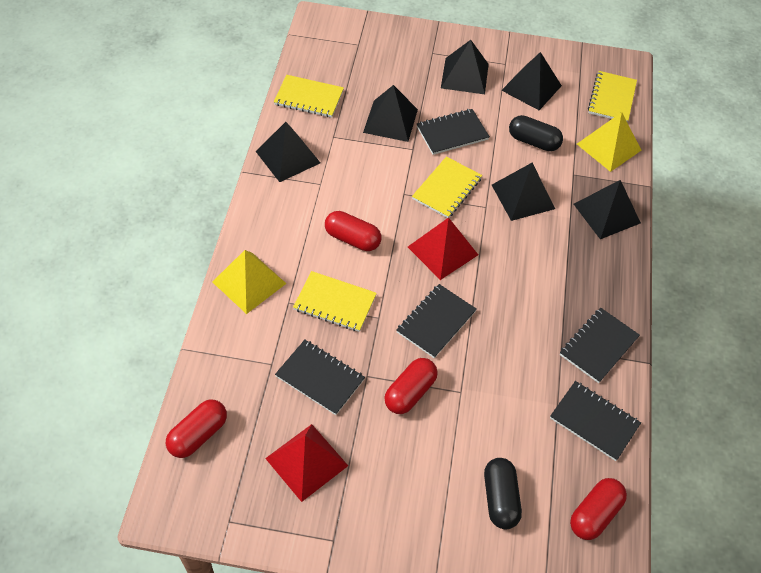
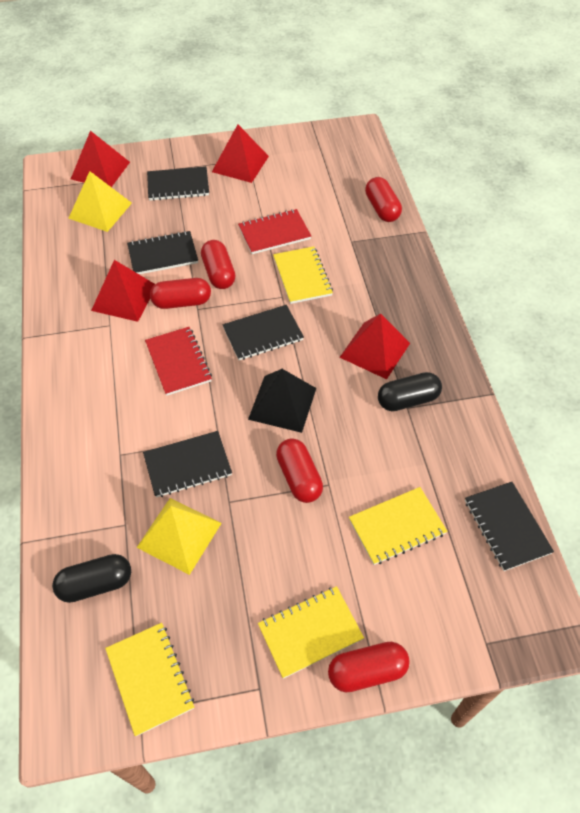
black pyramid: 6 -> 1
red capsule: 4 -> 5
red notebook: 0 -> 2
red pyramid: 2 -> 4

